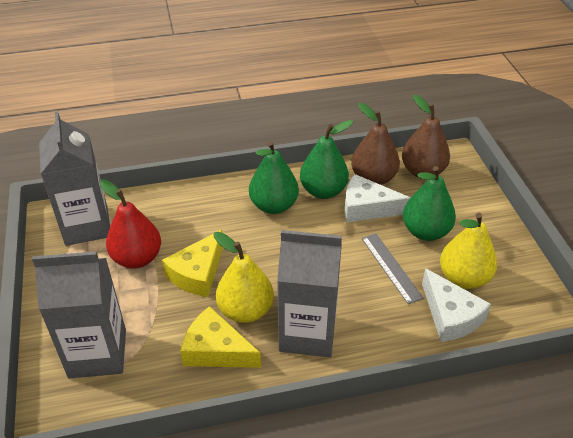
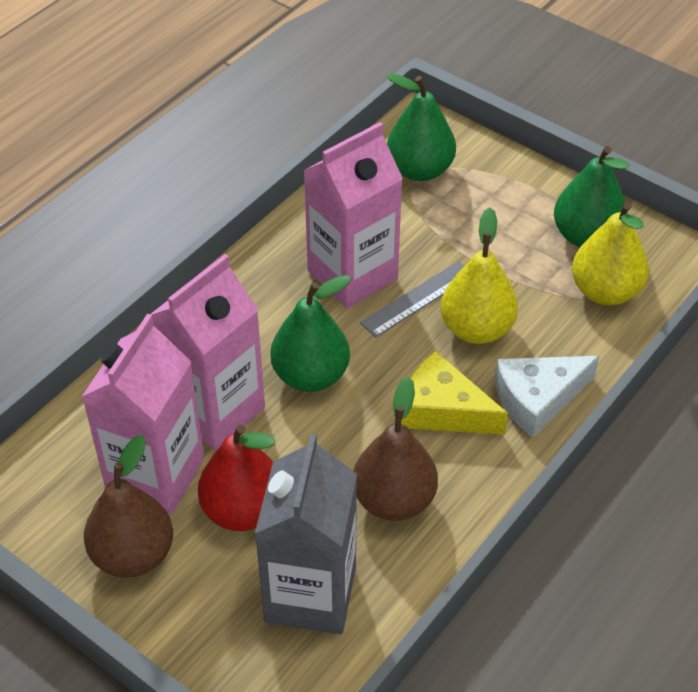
grey carton: 3 -> 1
pink carton: 0 -> 3
white cheese: 2 -> 1
yellow cheese: 2 -> 1

